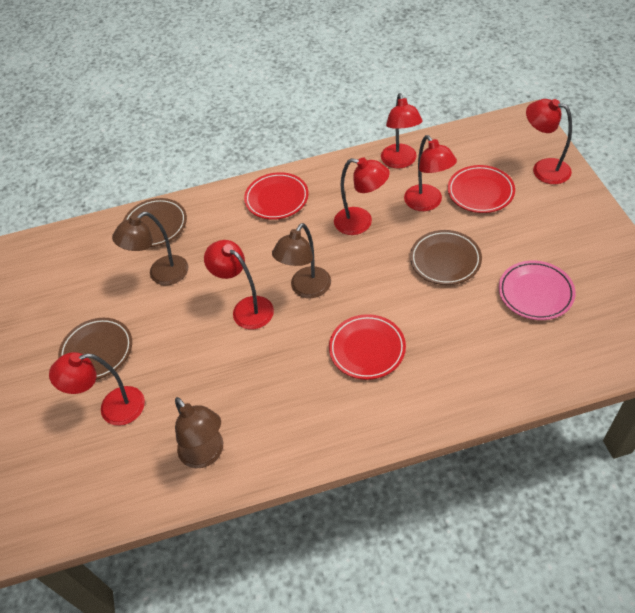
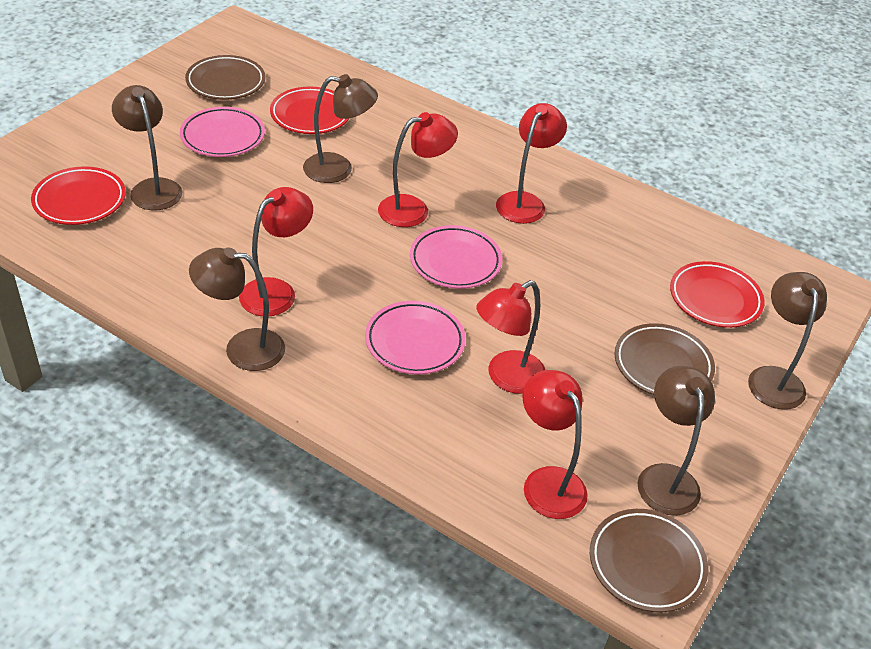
brown lamp: 3 -> 5
pink plate: 1 -> 3
red lamp: 6 -> 5

